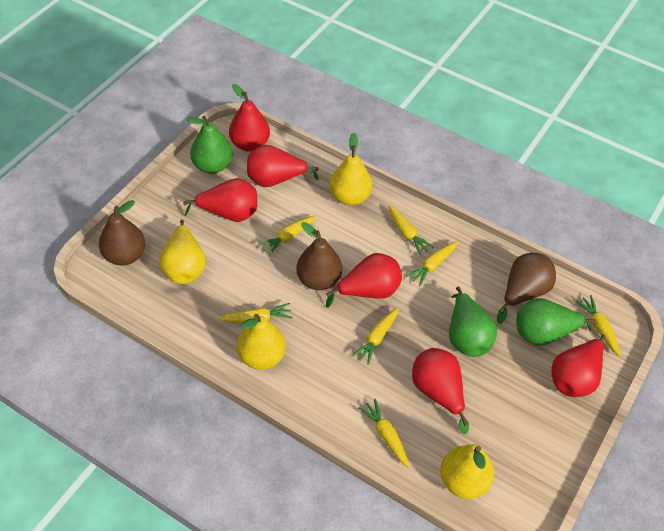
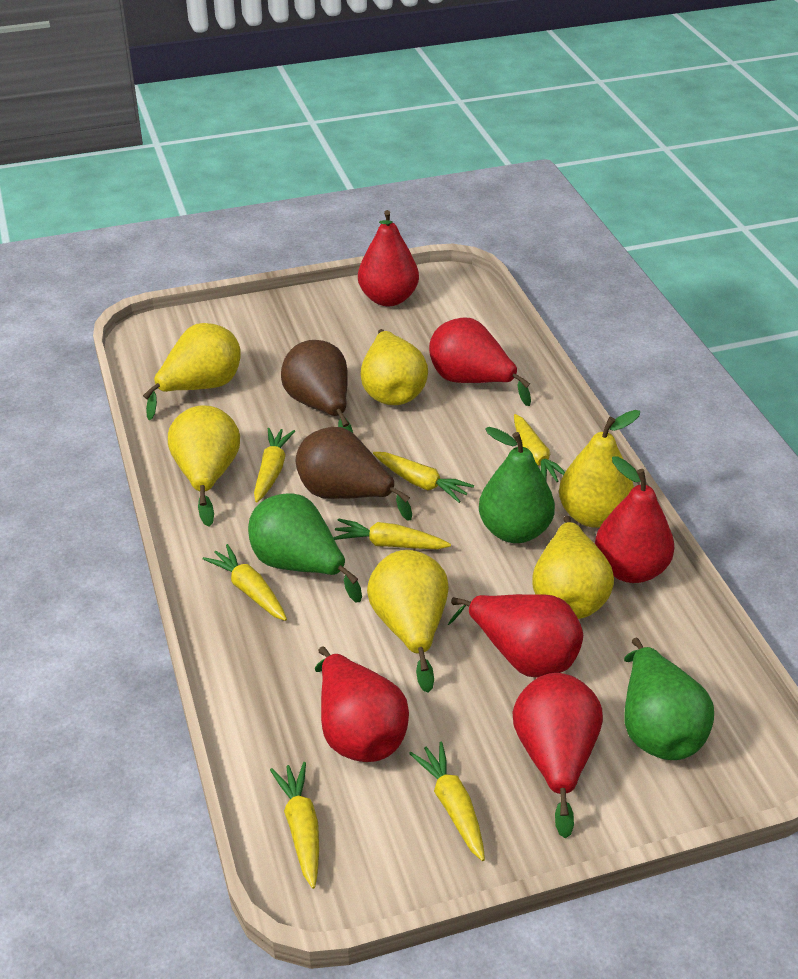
brown pear: 3 -> 2
yellow pear: 4 -> 6

